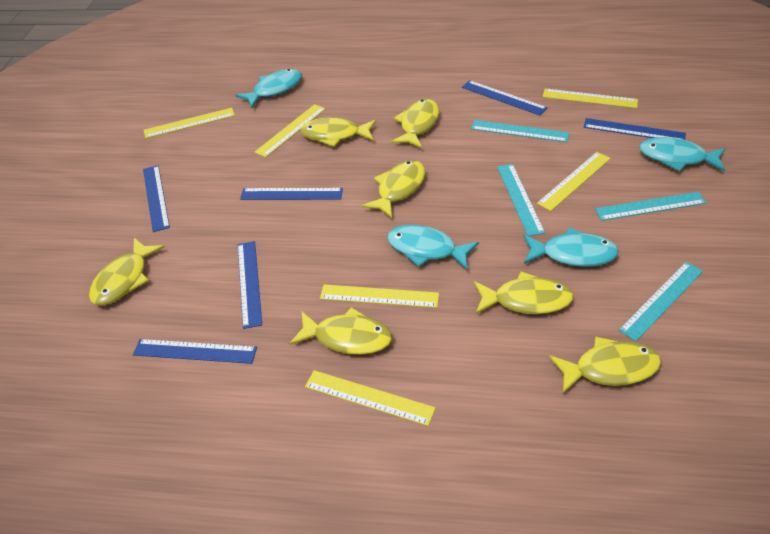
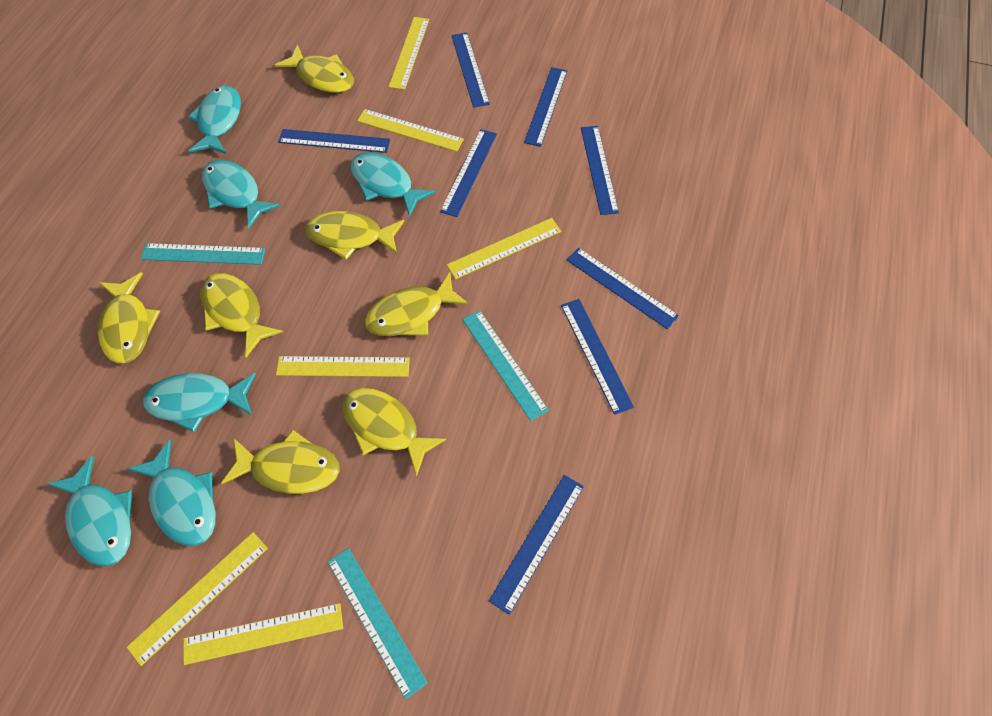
blue ruler: 6 -> 8
turquoise fish: 4 -> 6
turquoise ruler: 4 -> 3

